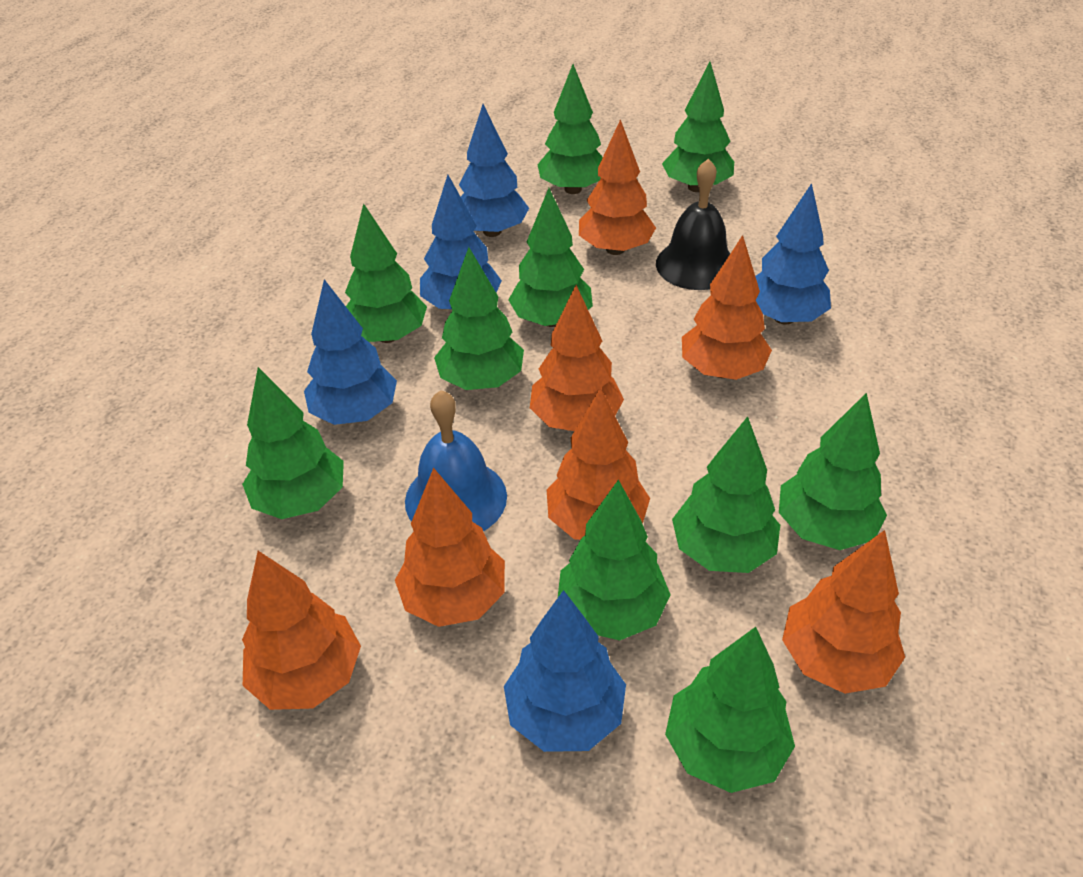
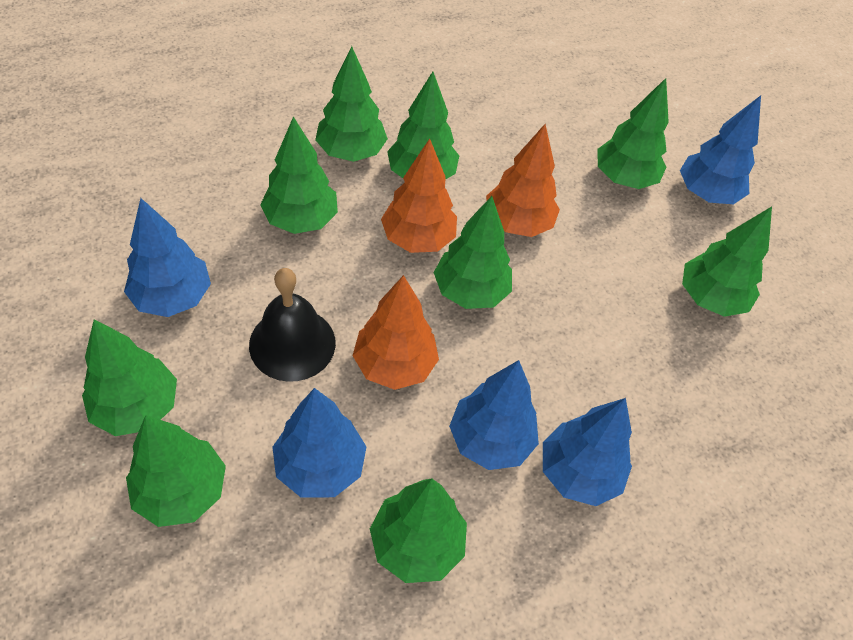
blue bell: 1 -> 0
green tree: 10 -> 9
orange tree: 7 -> 3

